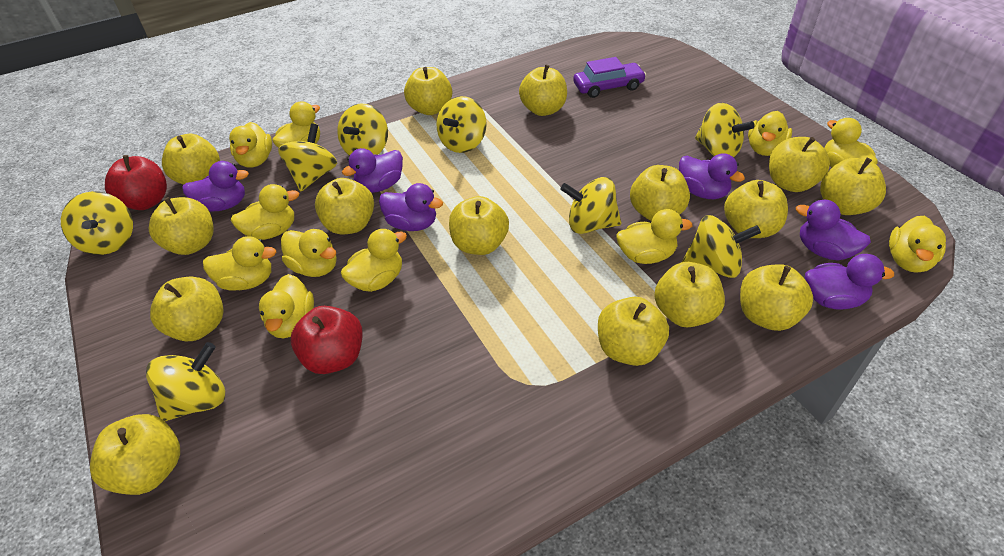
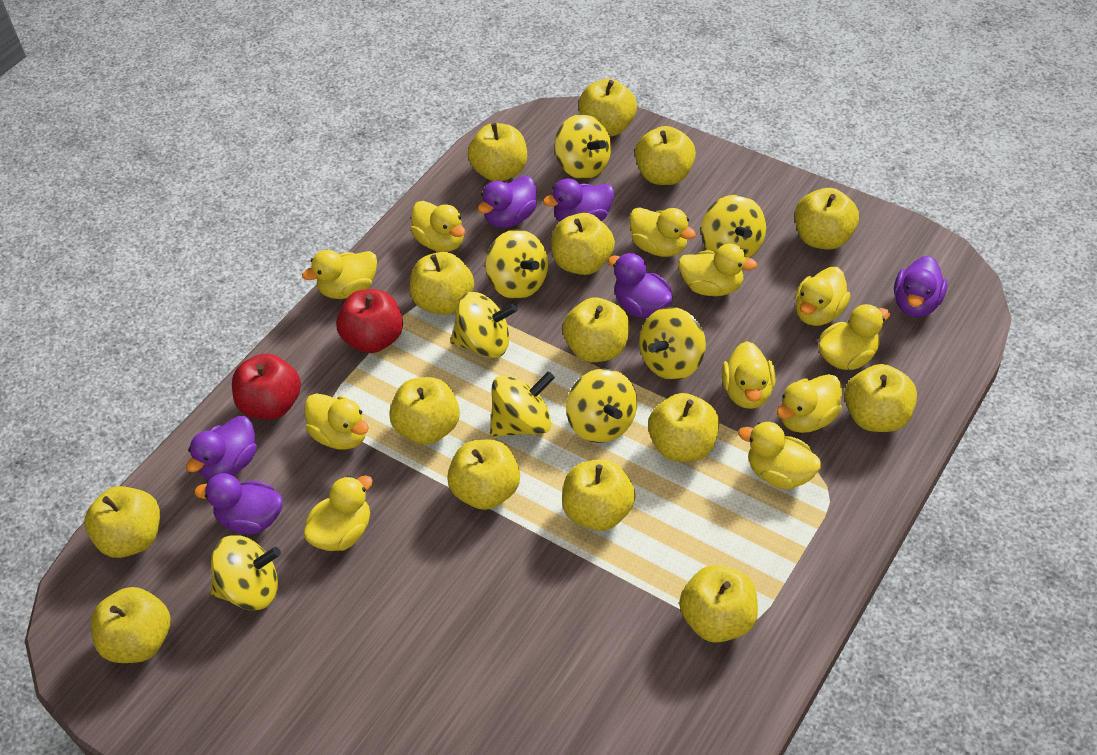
purple car: 1 -> 0

